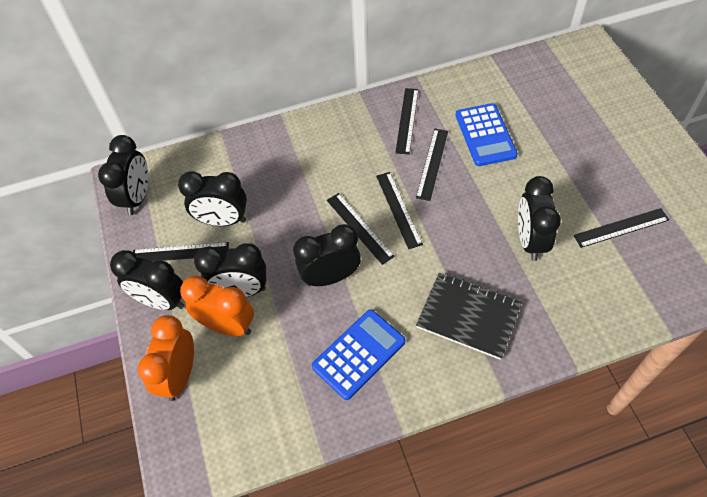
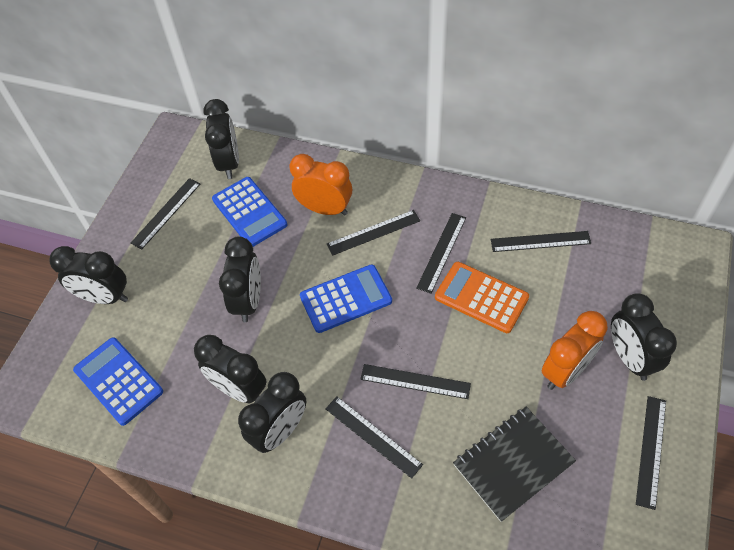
black ruler: 6 -> 7
blue calculator: 2 -> 3
orange calculator: 0 -> 1

